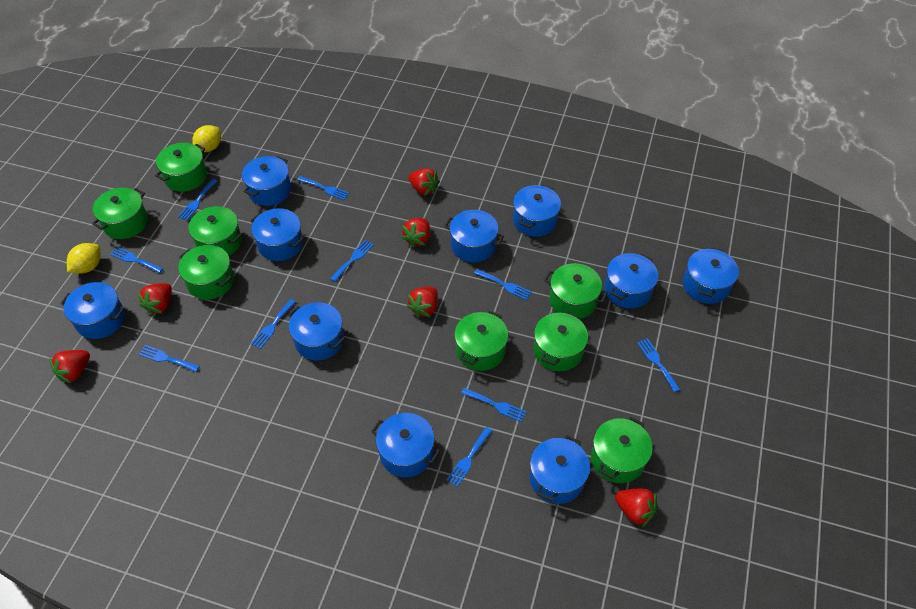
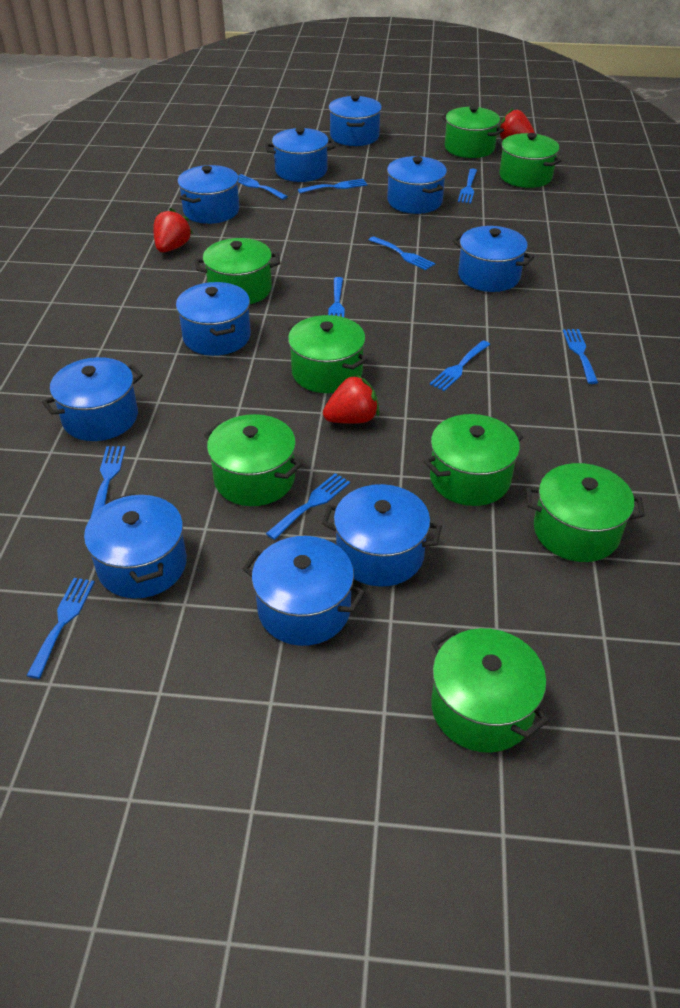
red strawberry: 6 -> 3
yellow lemon: 2 -> 0

